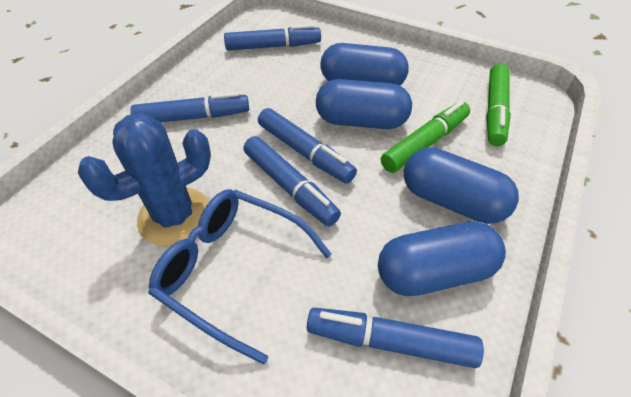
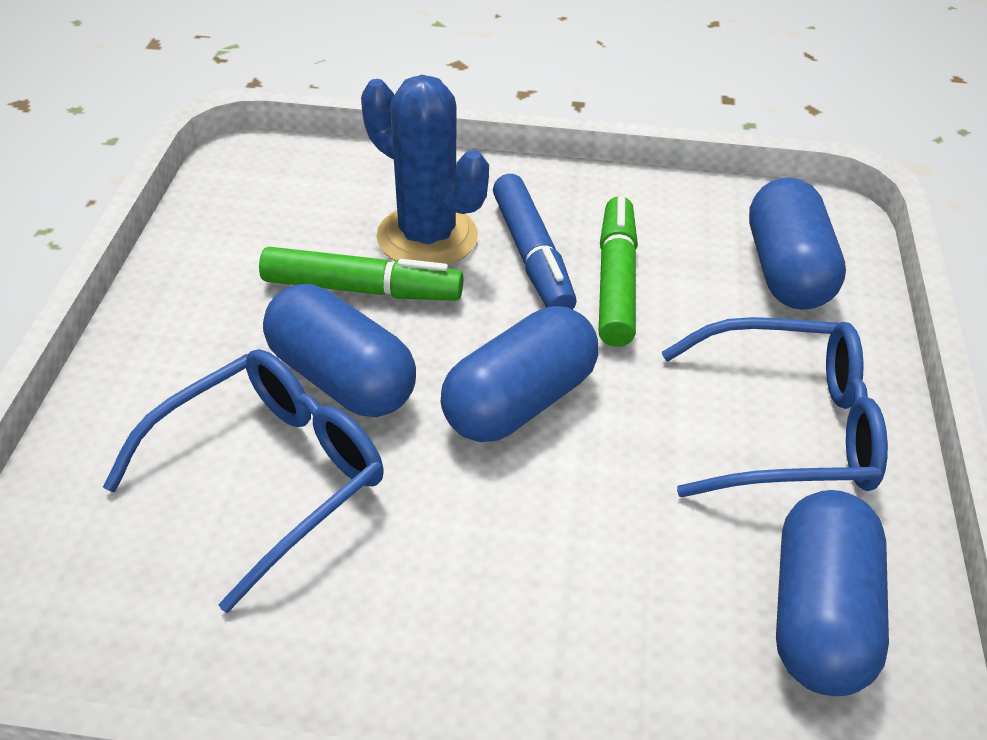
blue glasses: 1 -> 2
blue marker: 5 -> 1

